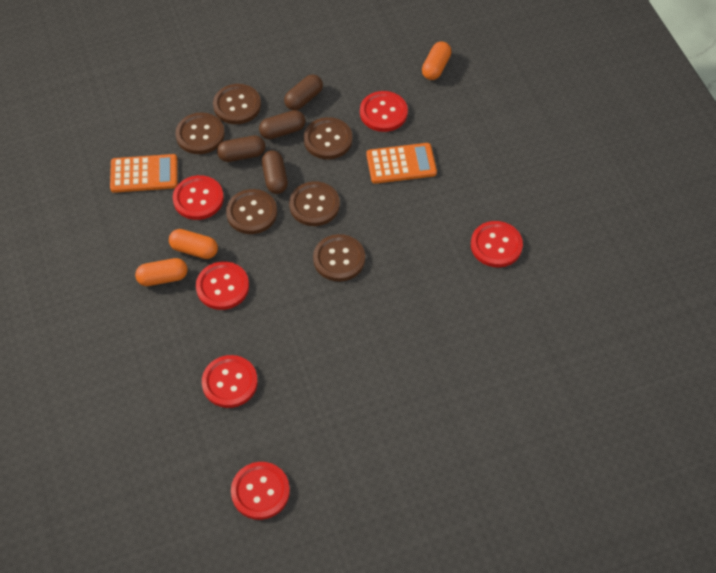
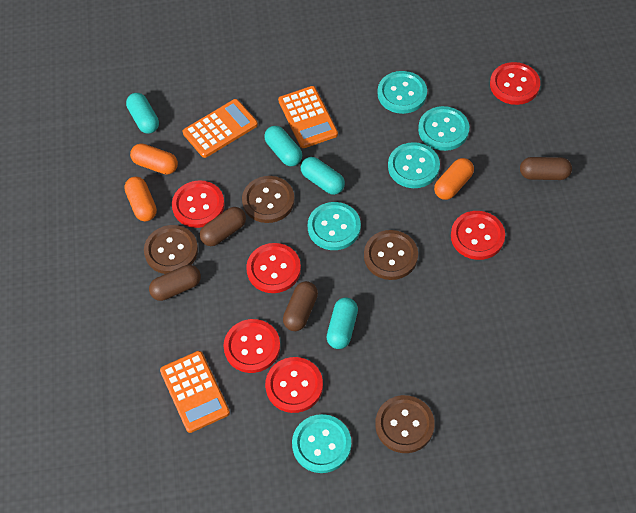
brown button: 6 -> 4
orange calculator: 2 -> 3
turquoise button: 0 -> 5
turquoise capsule: 0 -> 4

